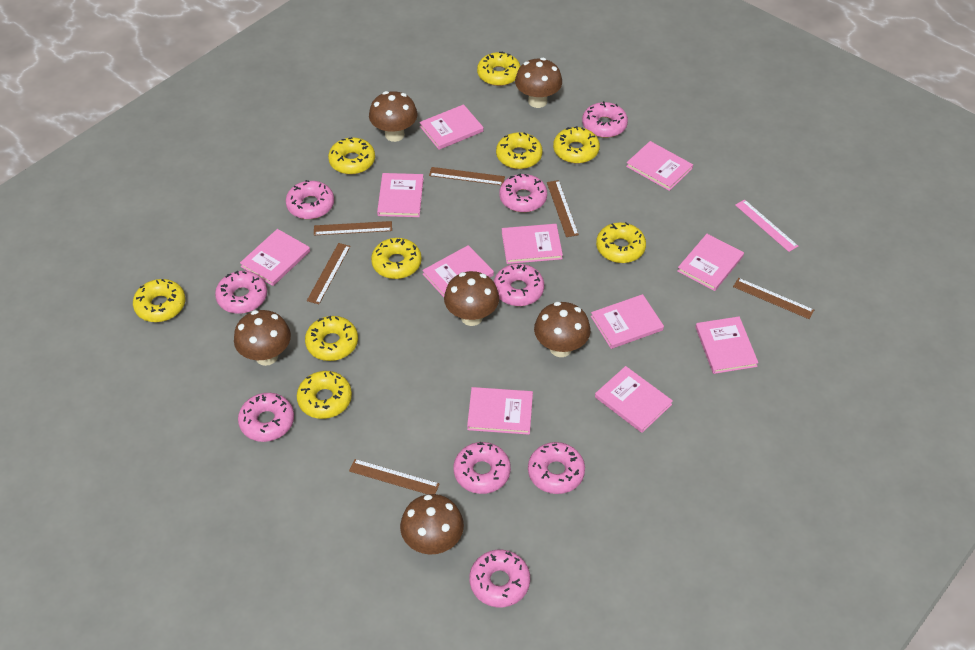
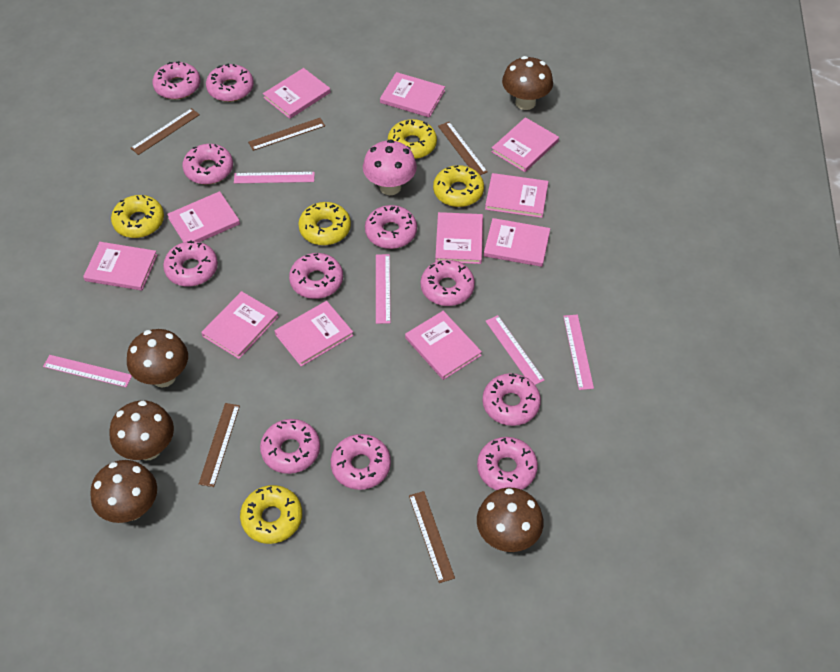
brown mushroom: 6 -> 5
brown ruler: 6 -> 5
pink donut: 9 -> 11
pink mushroom: 0 -> 1
pink ruler: 1 -> 5
yellow donut: 9 -> 5

